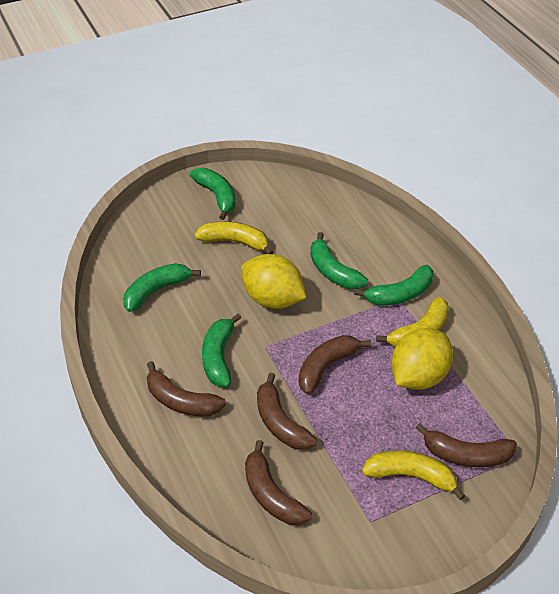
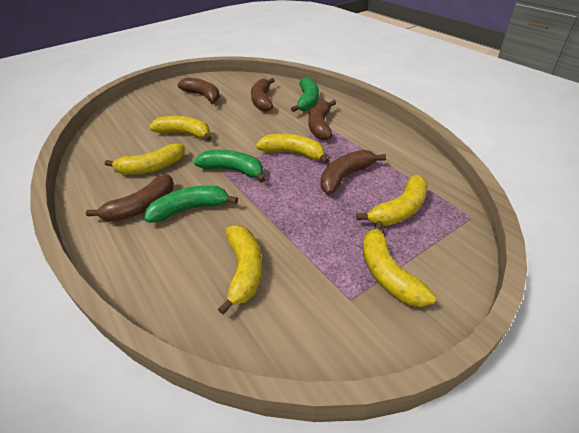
green banana: 5 -> 3
yellow banana: 3 -> 6
yellow lemon: 2 -> 0

